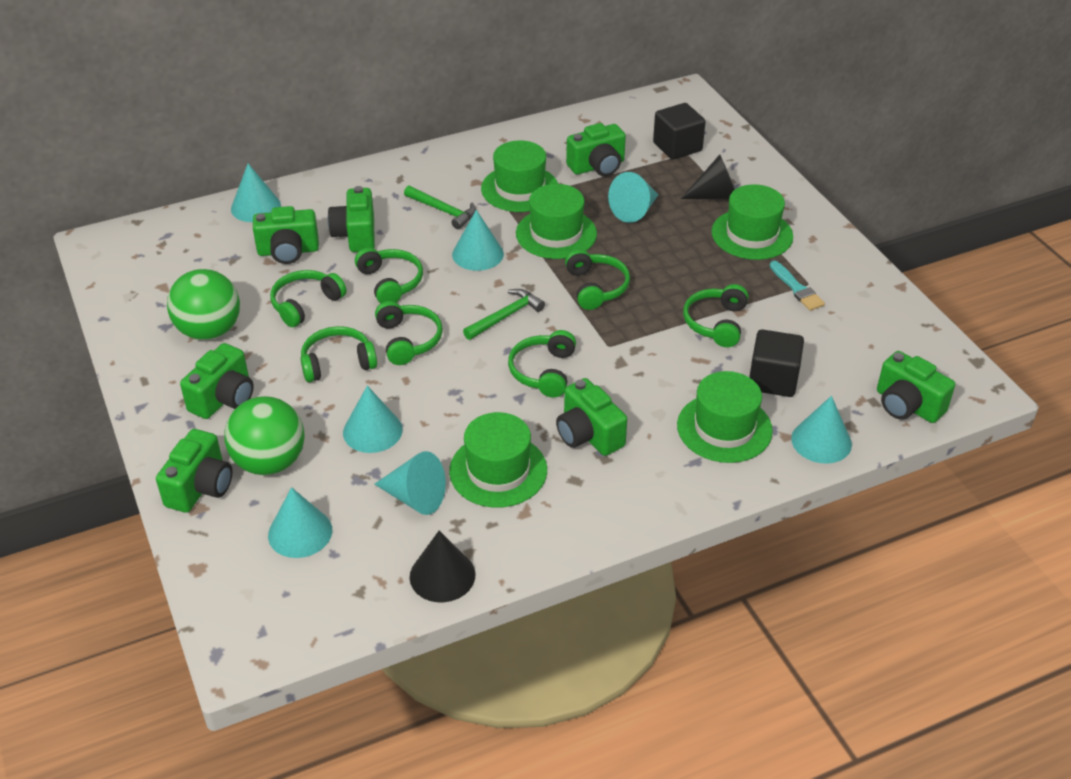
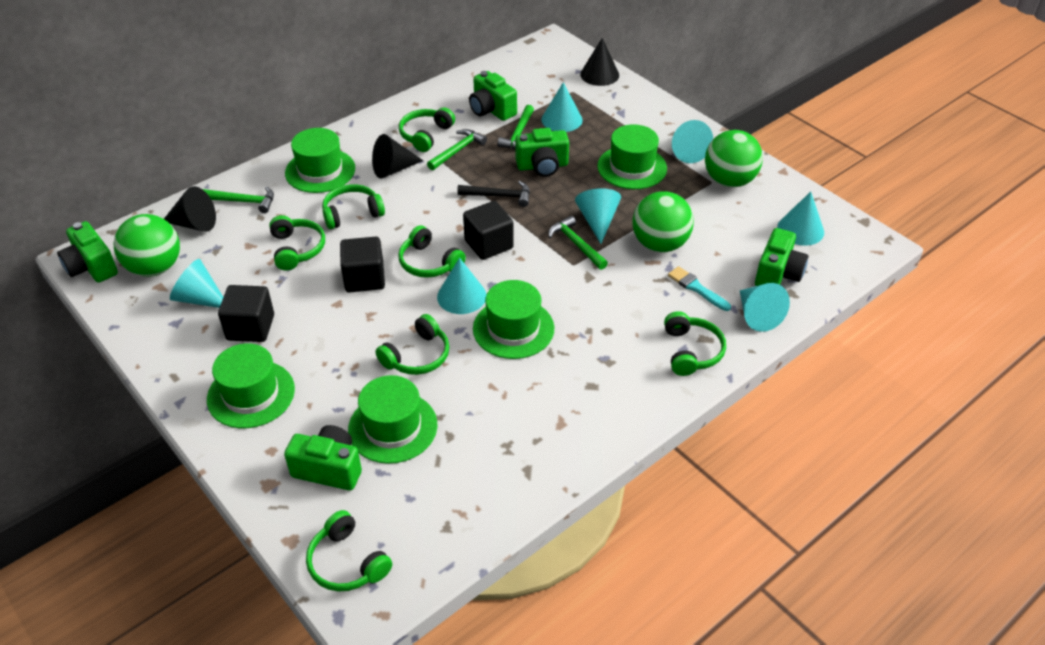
black cone: 2 -> 3
black cube: 2 -> 3
black hammer: 0 -> 1
green ball: 2 -> 3
green camera: 7 -> 5
green hammer: 2 -> 4

